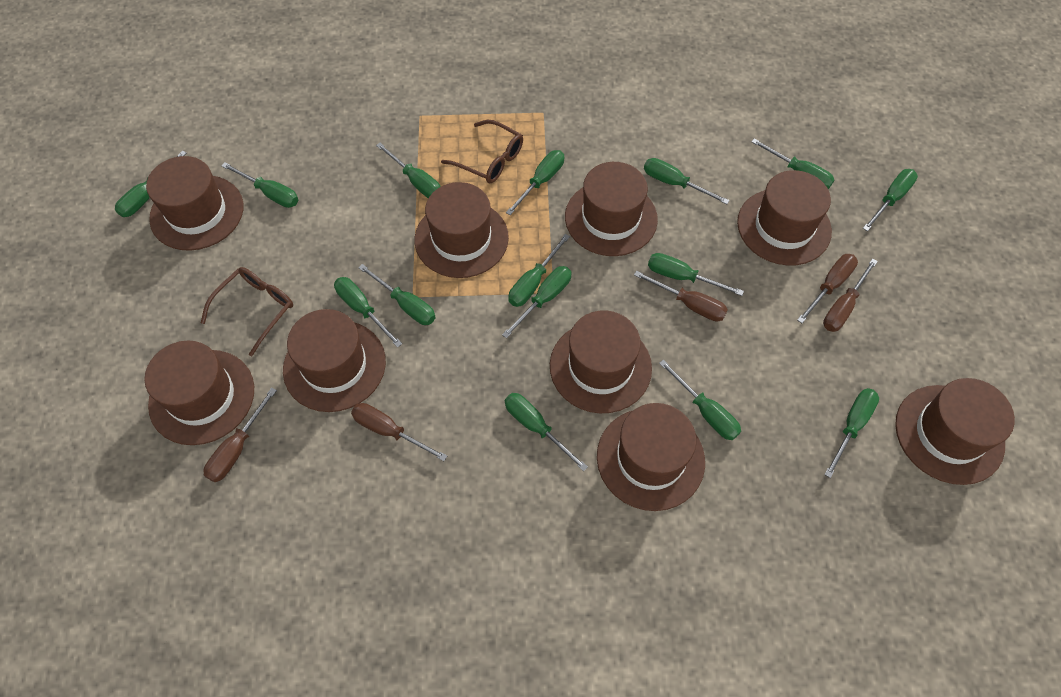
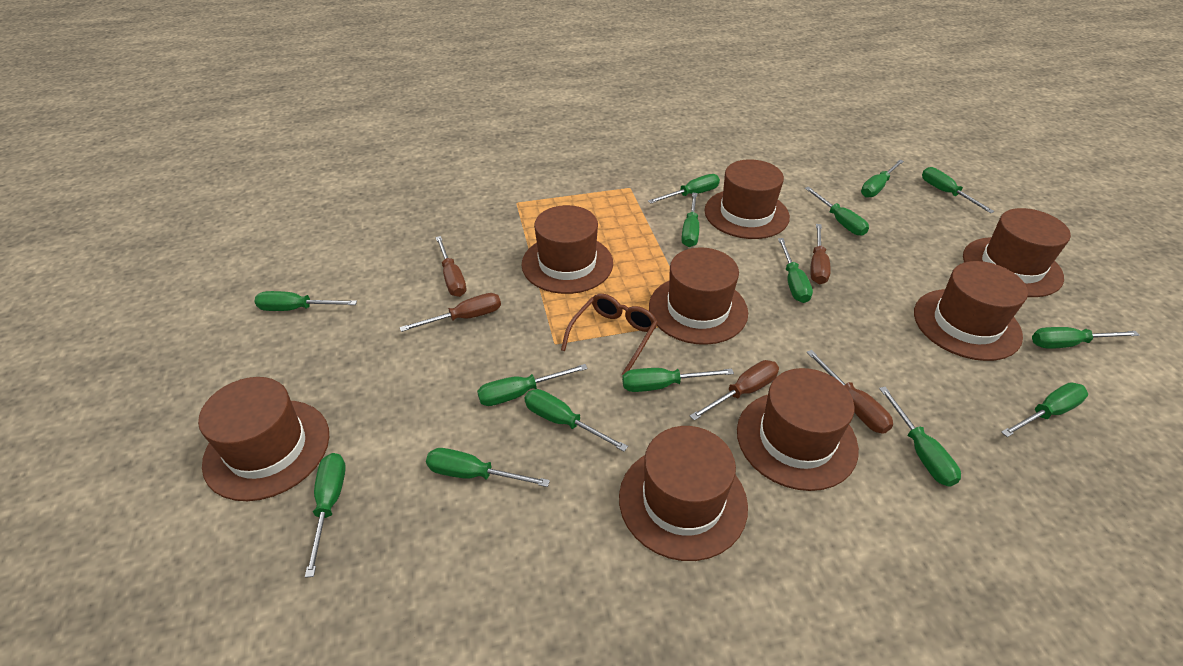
brown glasses: 2 -> 1
brown hat: 9 -> 8

